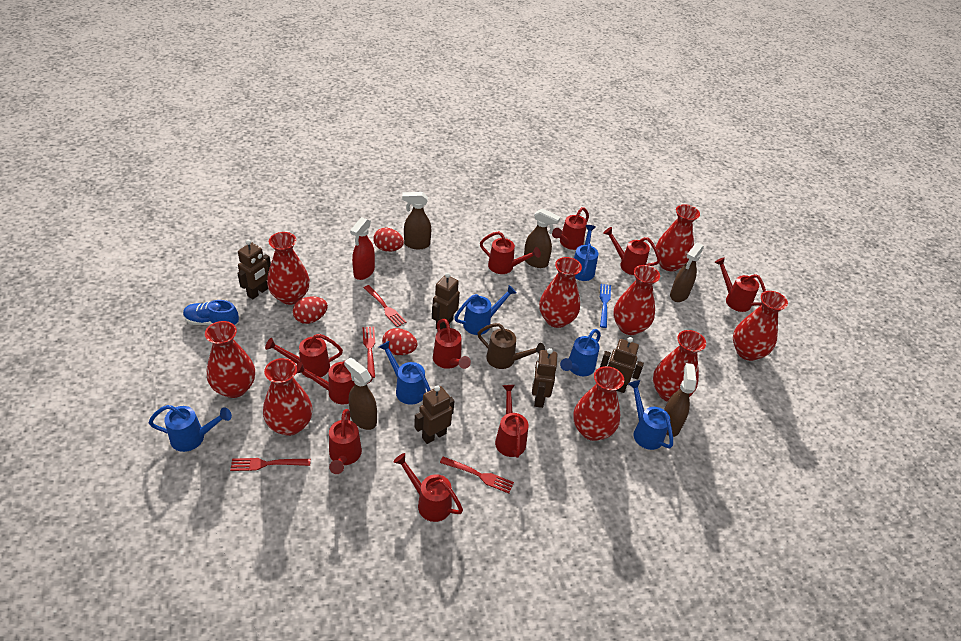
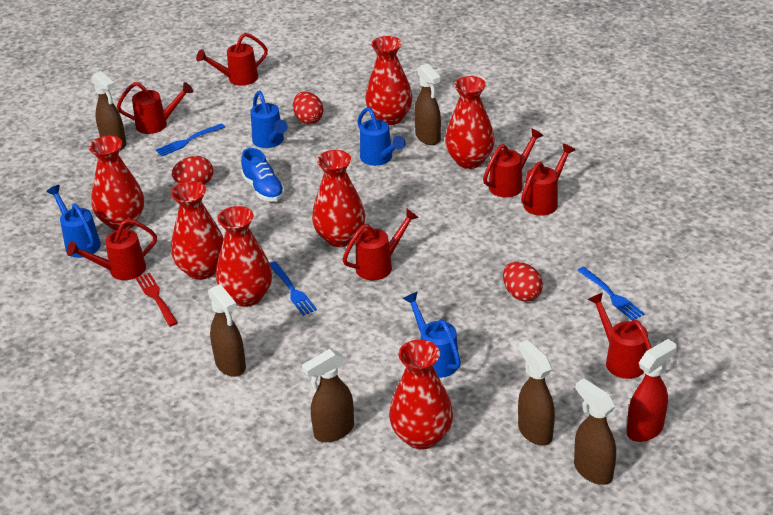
blue fork: 1 -> 3
blue watering can: 6 -> 4
brown robot: 5 -> 0
brown spray bottle: 5 -> 6
brown watering can: 1 -> 0
red fork: 4 -> 1
red vase: 9 -> 7
red watering can: 10 -> 7

